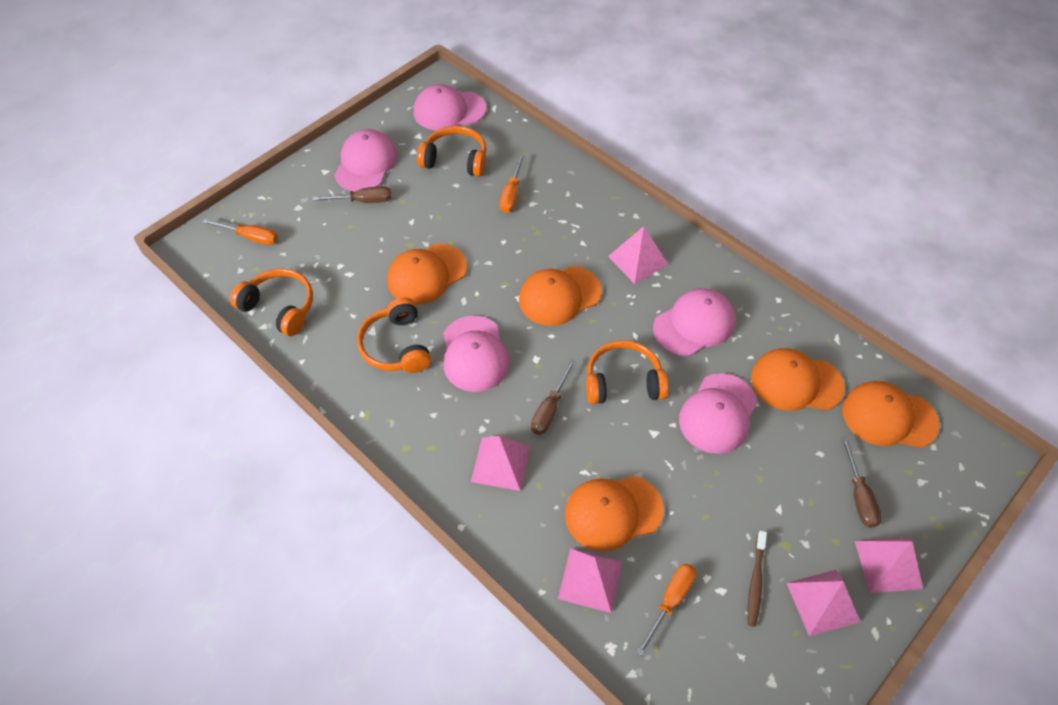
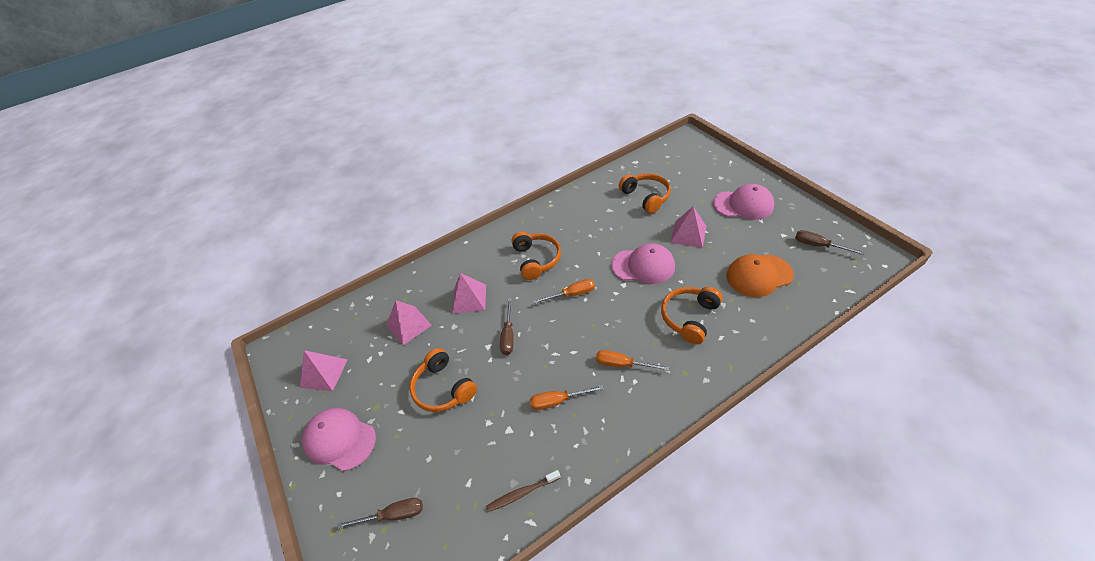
orange cap: 5 -> 1
pink cap: 5 -> 3
pink pyramid: 5 -> 4

